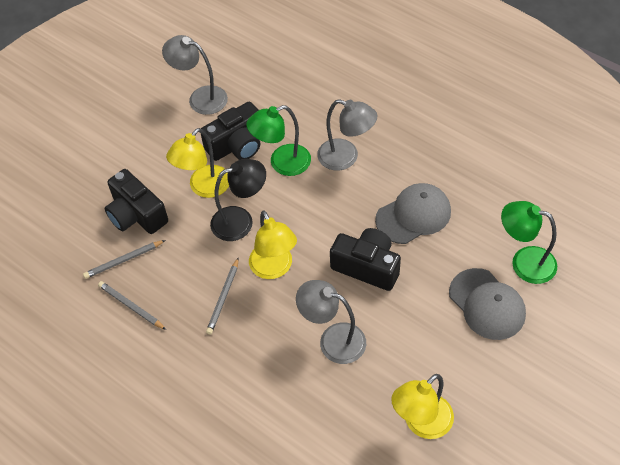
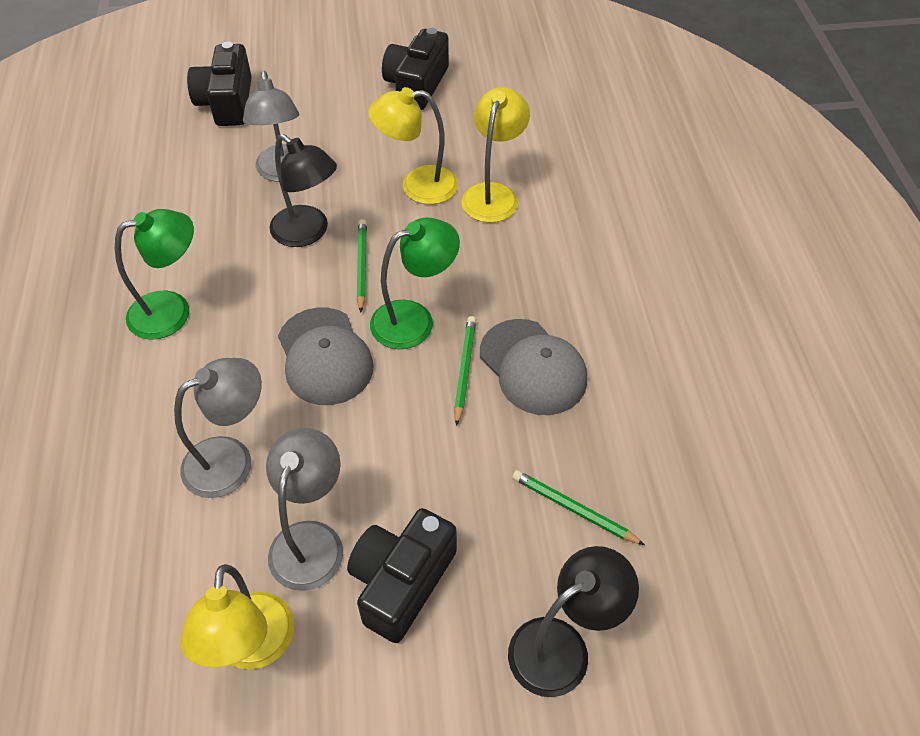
black lamp: 1 -> 2
green pencil: 0 -> 3
grey pencil: 3 -> 0

